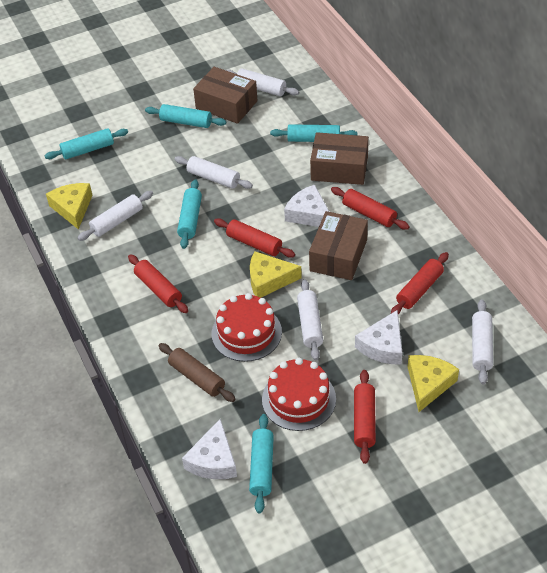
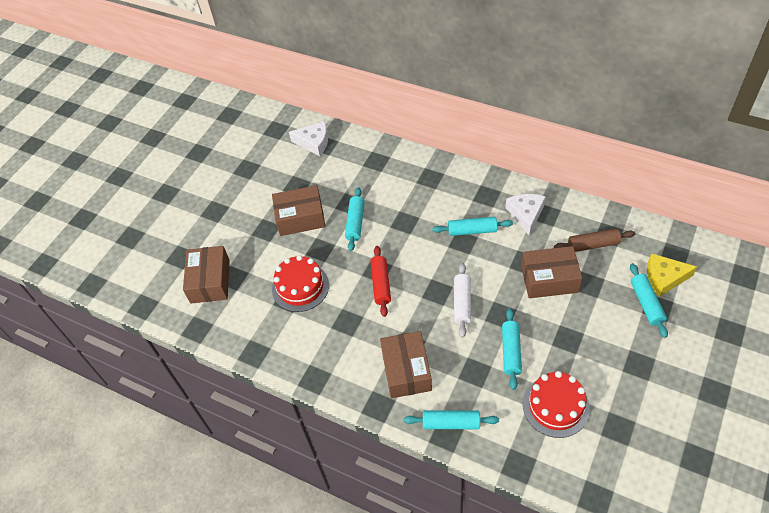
brown box: 3 -> 4
red rolling pin: 5 -> 1
white cheese: 3 -> 2
white rolling pin: 5 -> 1
yellow cheese: 3 -> 1

